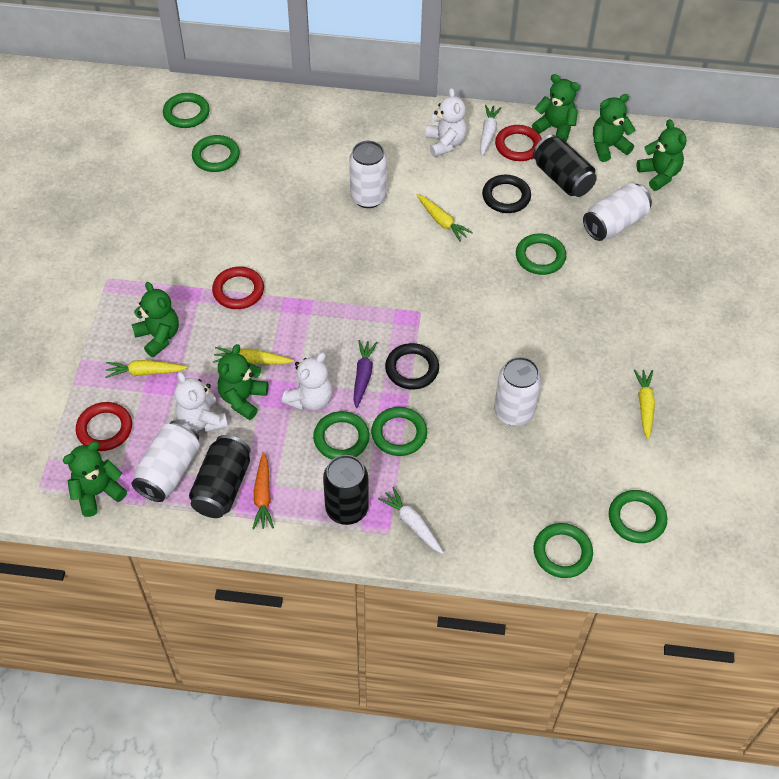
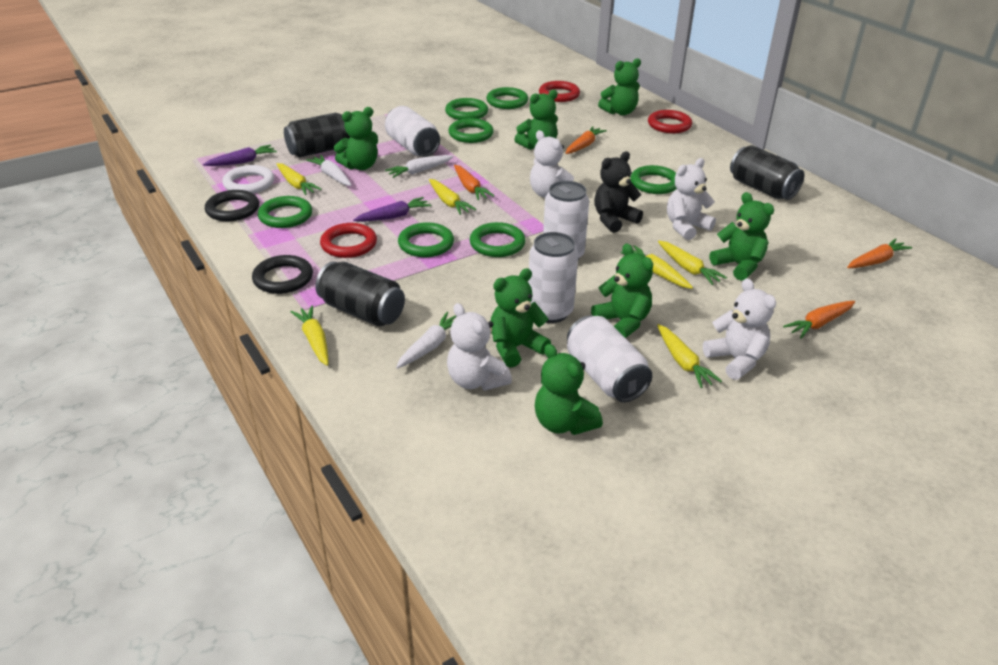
black teddy bear: 0 -> 1
green teddy bear: 6 -> 7
orange carrot: 1 -> 4
purple carrot: 1 -> 2
white carrot: 2 -> 3
white ring: 0 -> 1
white teddy bear: 3 -> 4
yellow carrot: 4 -> 6

